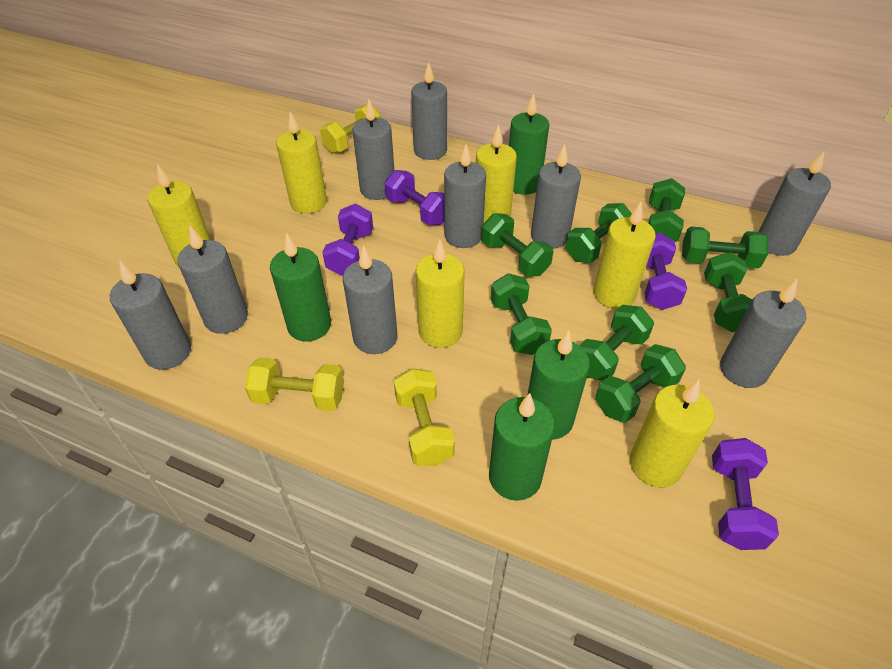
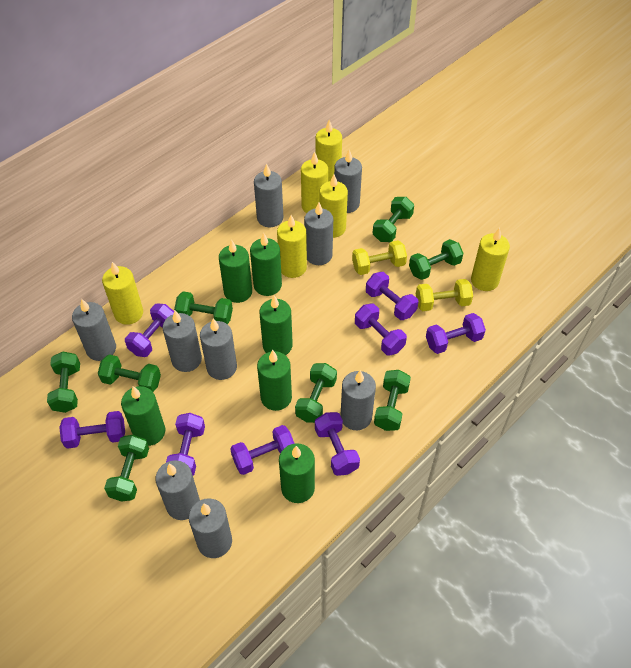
green candle: 4 -> 6
purple dumbbell: 4 -> 8
yellow dumbbell: 3 -> 2

